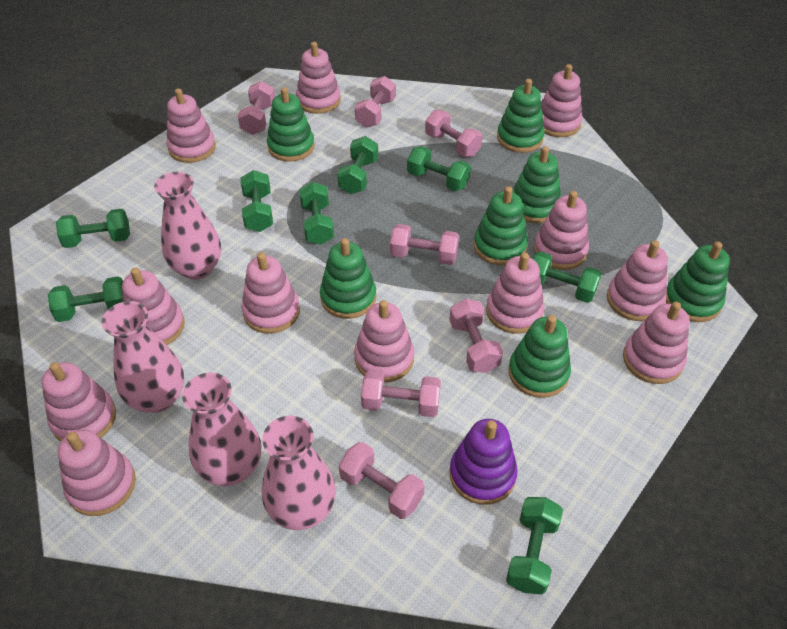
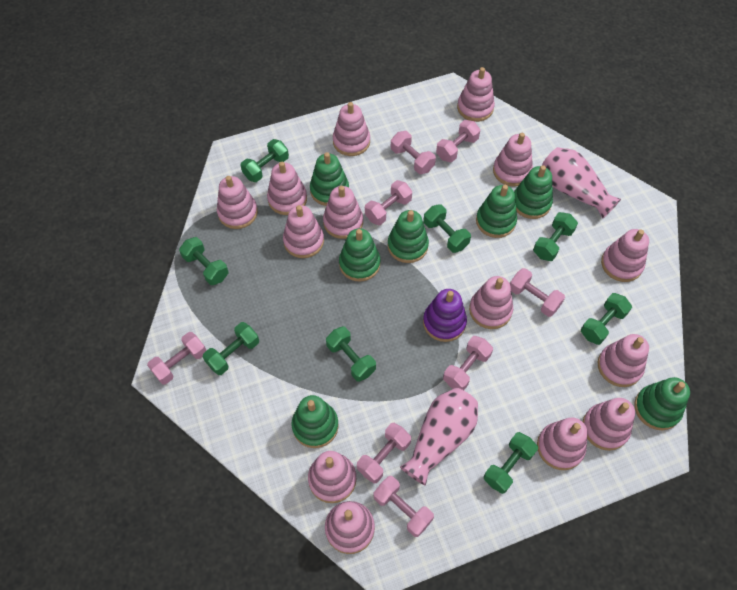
pink dumbbell: 7 -> 8
pink stacking toy: 12 -> 14
pink vase: 4 -> 2

